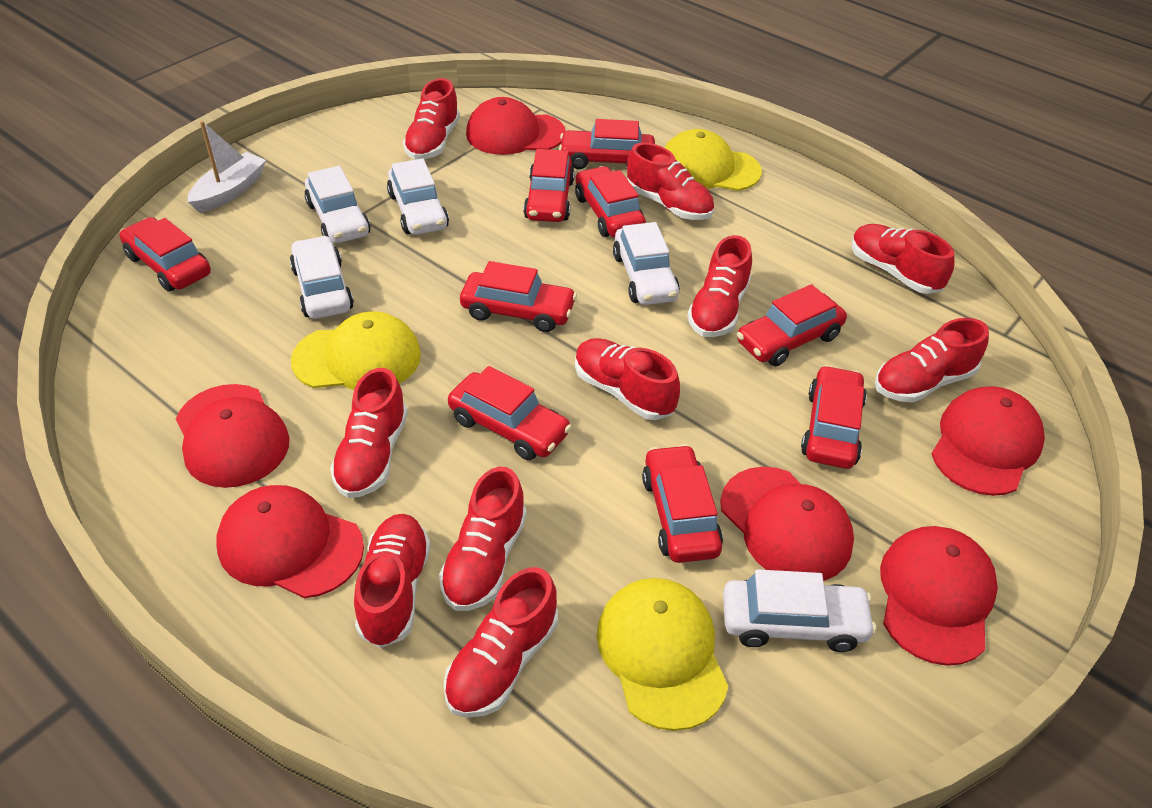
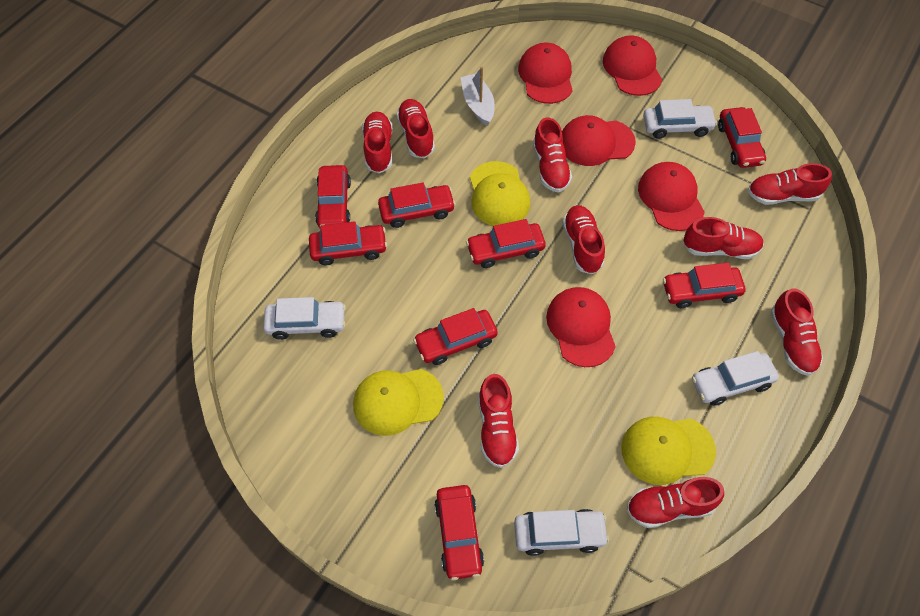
red cap: 6 -> 5
red car: 9 -> 8
red shoe: 10 -> 9
white car: 5 -> 4

